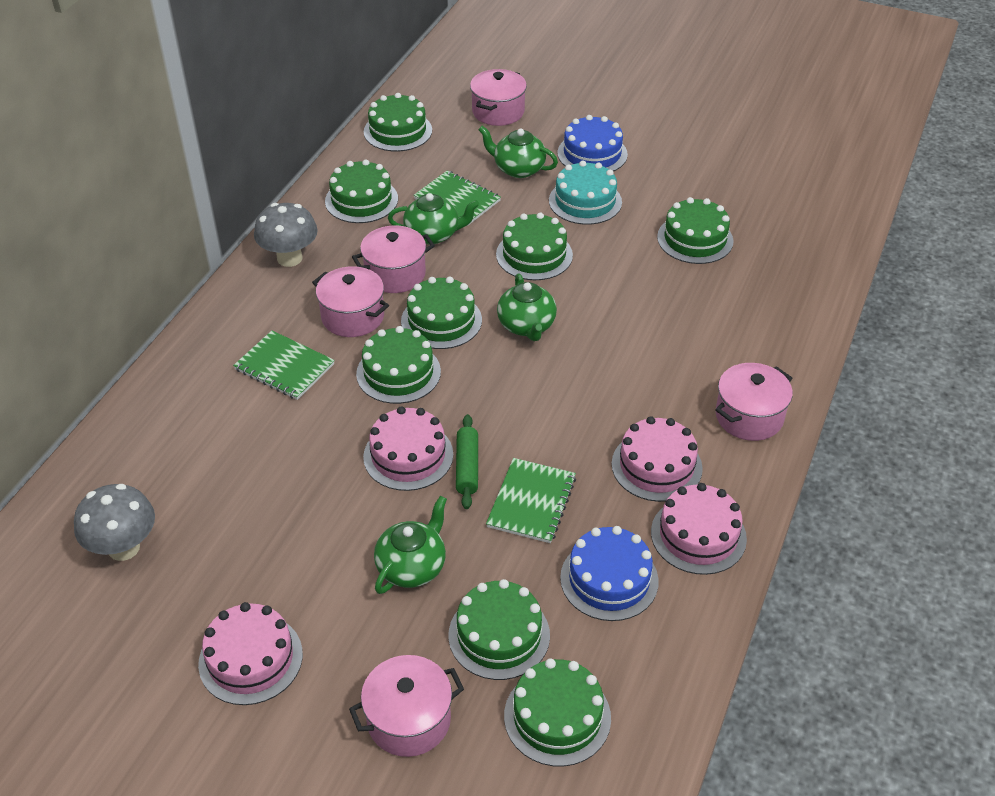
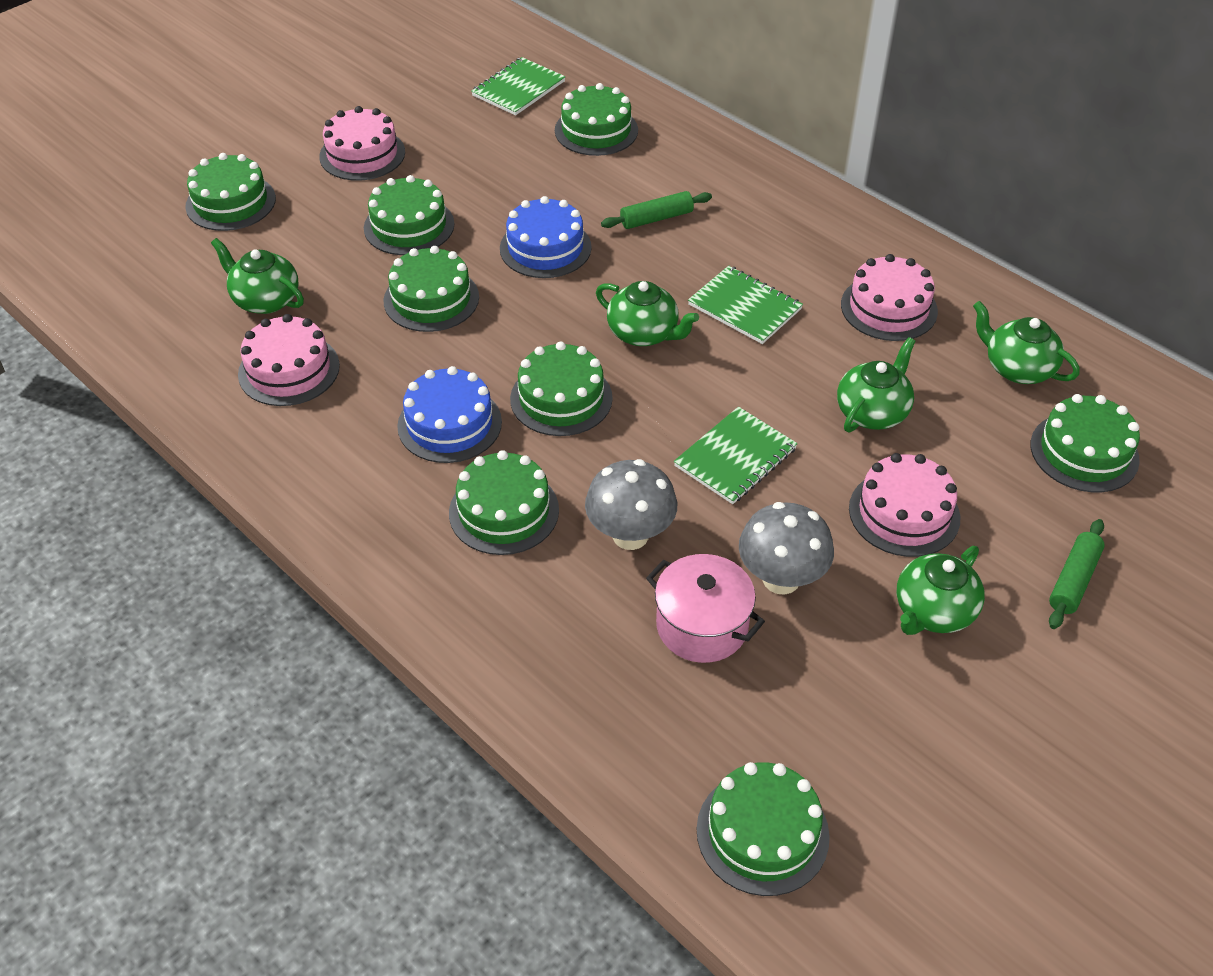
green rolling pin: 1 -> 2
green teapot: 4 -> 5
pink pot: 5 -> 1
turquoise cake: 1 -> 0

